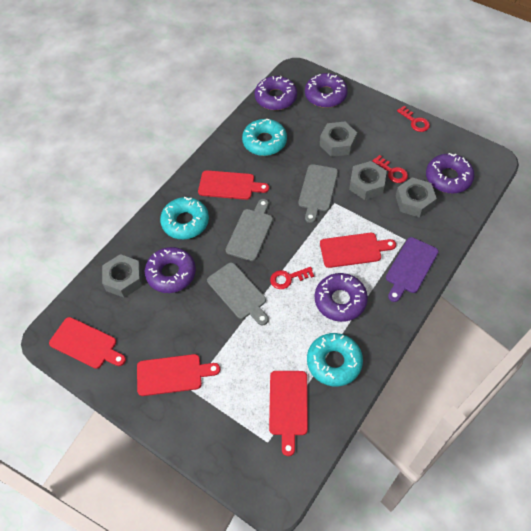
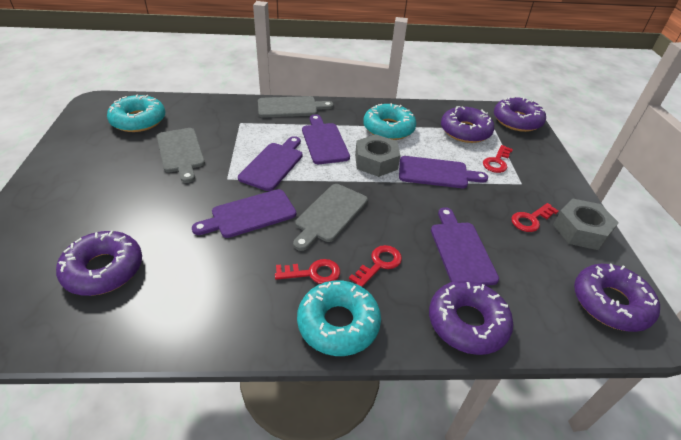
grey nut: 4 -> 2
purple cutting board: 1 -> 5
red cutting board: 5 -> 0
red key: 3 -> 4

